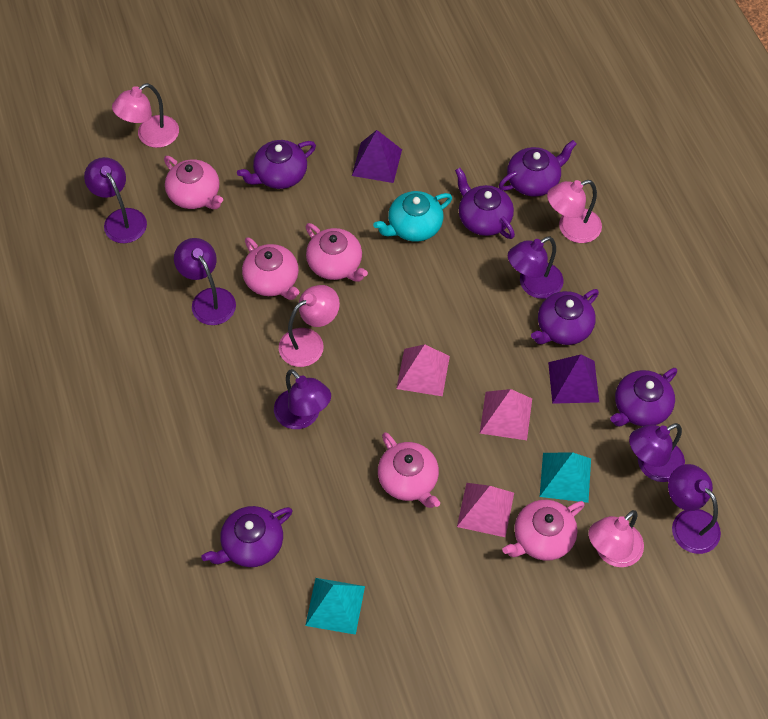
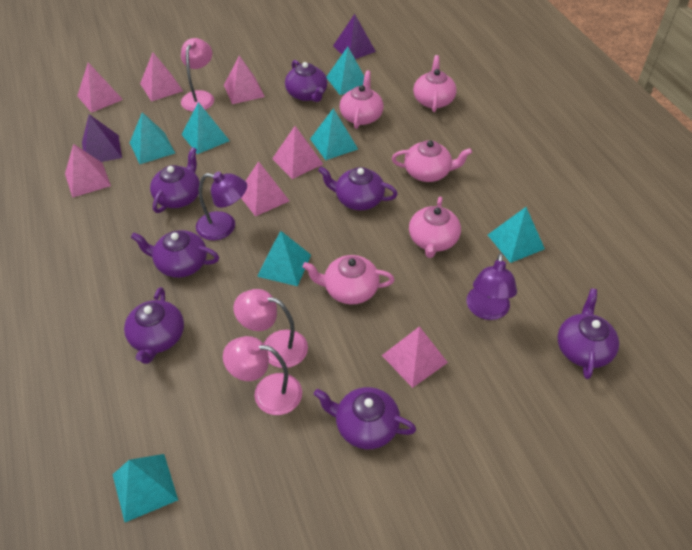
pink lamp: 4 -> 3
pink pyramid: 3 -> 7
purple lamp: 6 -> 2
purple teapot: 6 -> 7
turquoise pyramid: 2 -> 7
turquoise teapot: 1 -> 0

